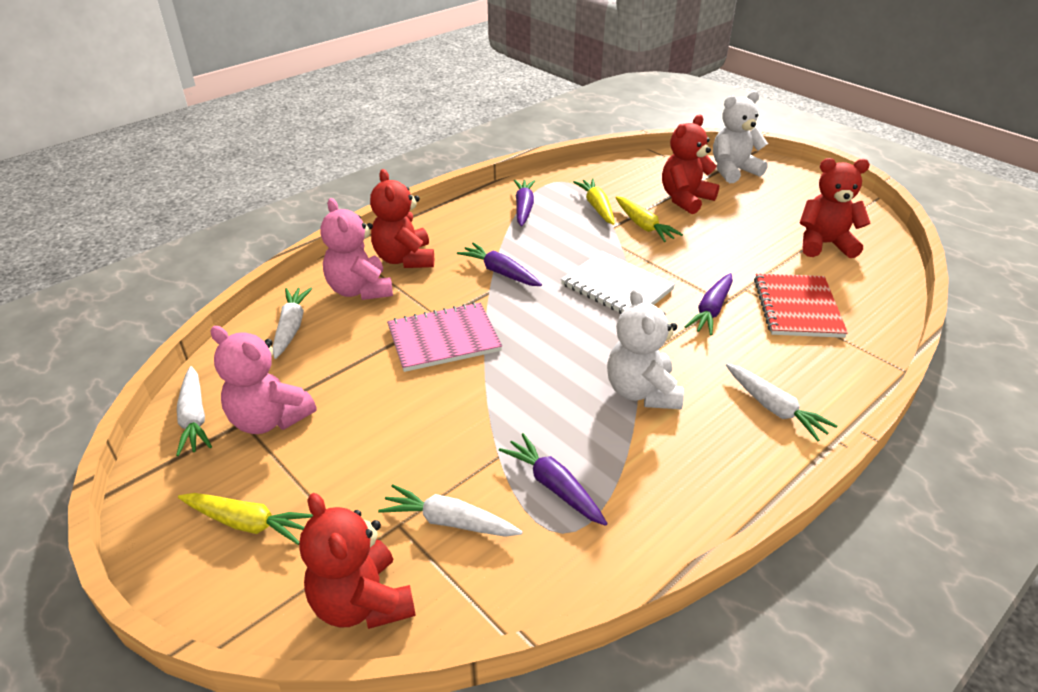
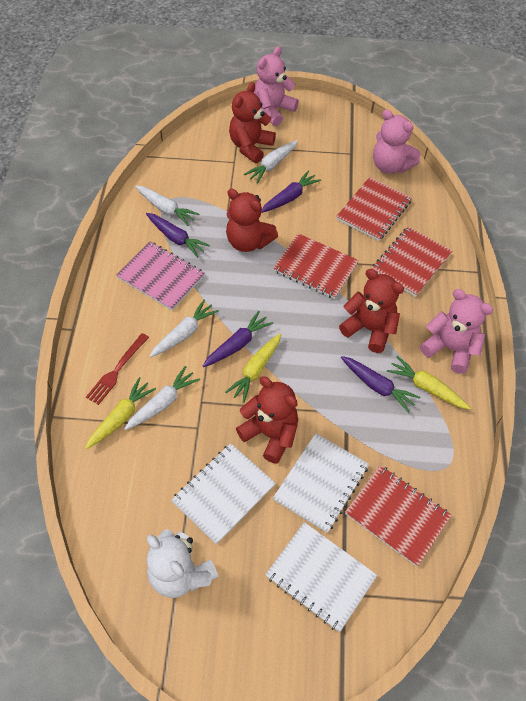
pink teddy bear: 2 -> 3
red fork: 0 -> 1
red notebook: 1 -> 4
white notebook: 1 -> 3
white teddy bear: 2 -> 1

